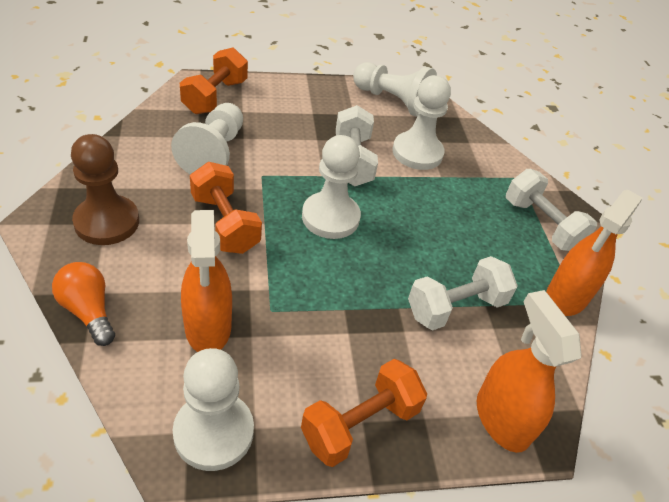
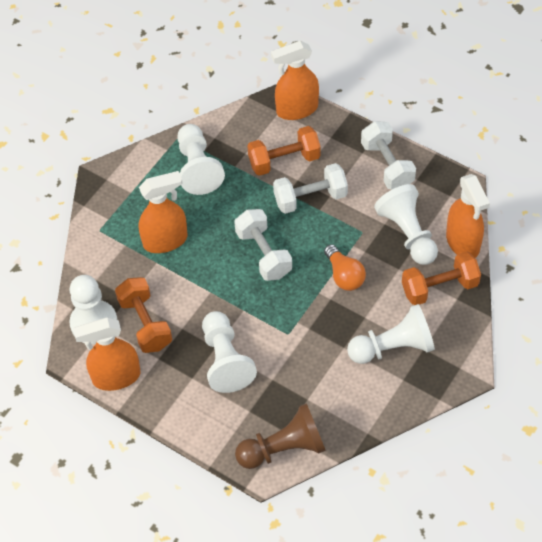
orange spray bottle: 3 -> 4

